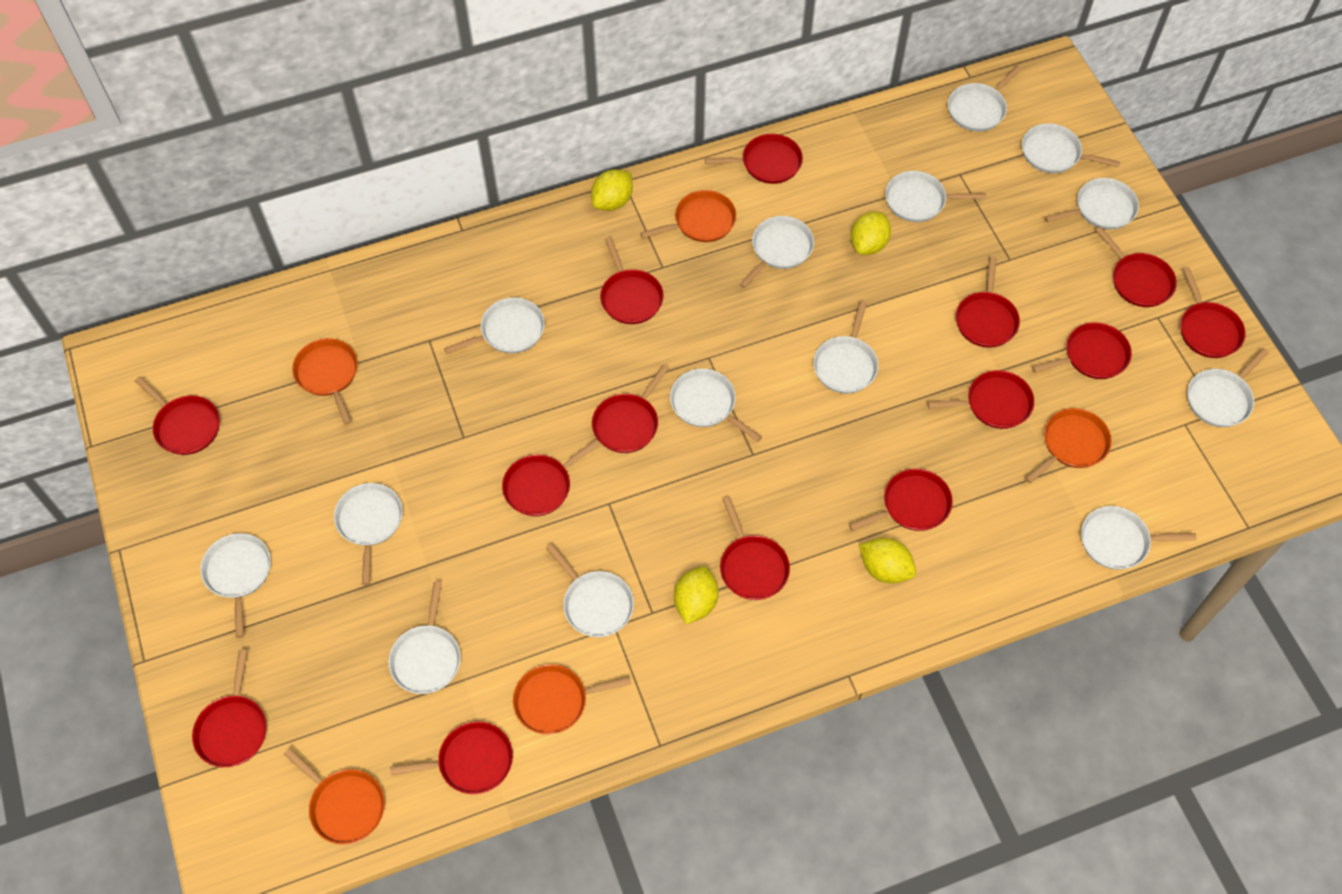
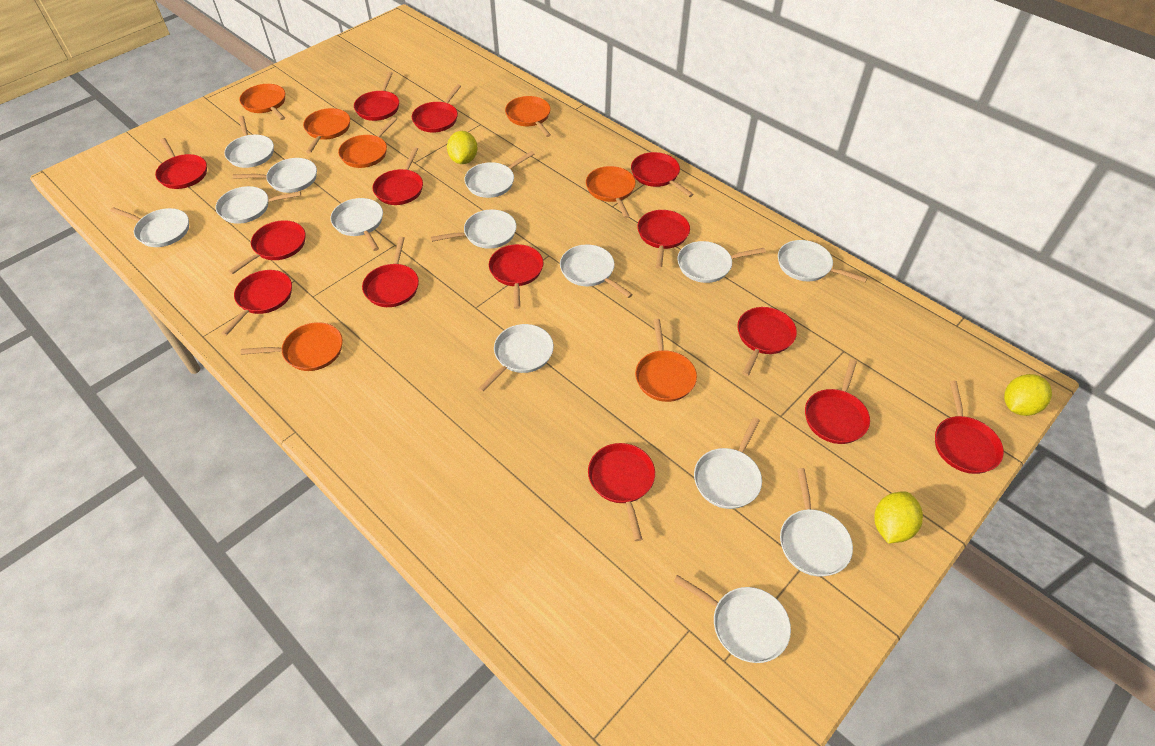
orange pan: 5 -> 7
yellow lemon: 4 -> 3

